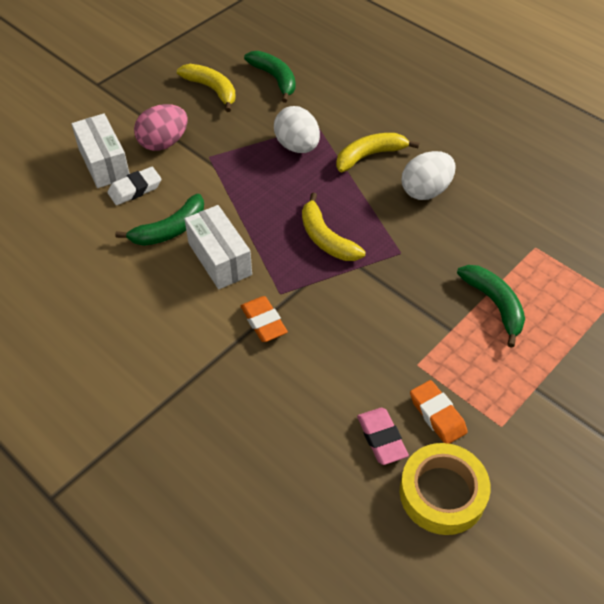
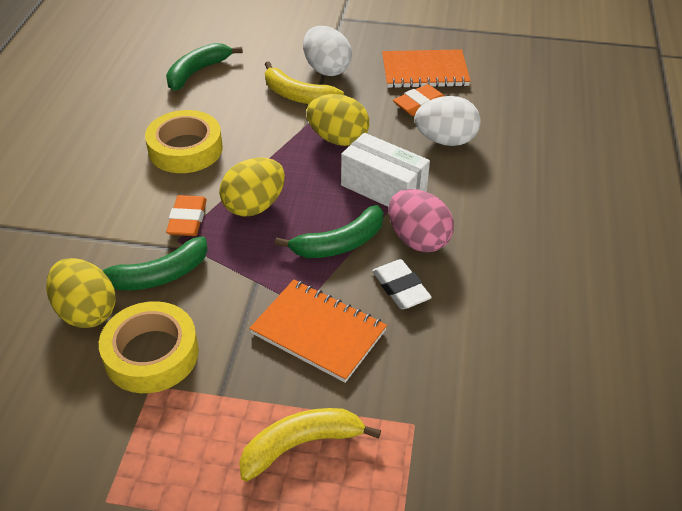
orange notebook: 0 -> 2
pink eraser: 1 -> 0
white box: 2 -> 1
yellow banana: 3 -> 2
yellow egg: 0 -> 3
yellow tape: 1 -> 2

